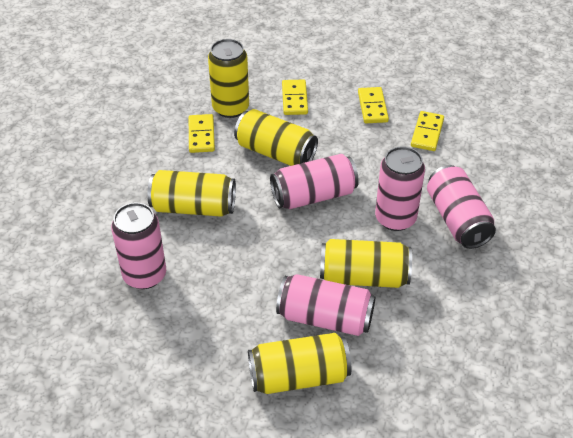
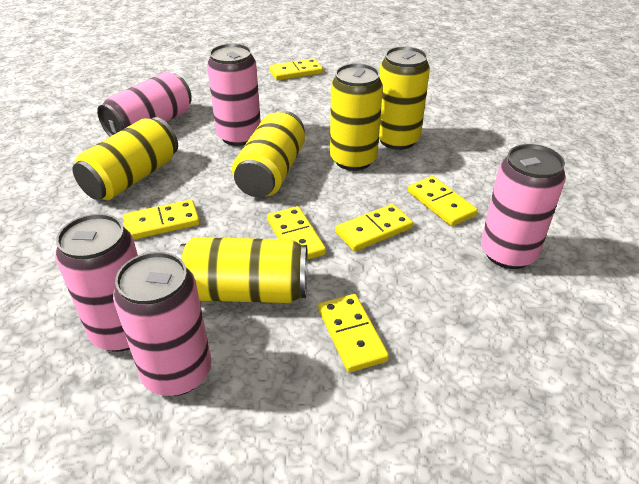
yellow domino: 4 -> 6

